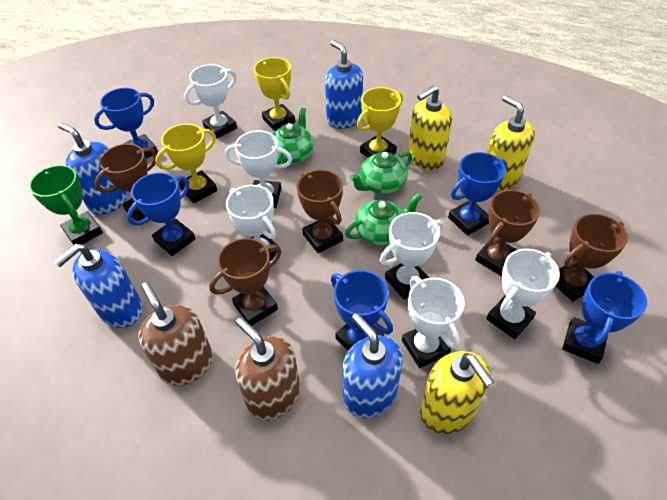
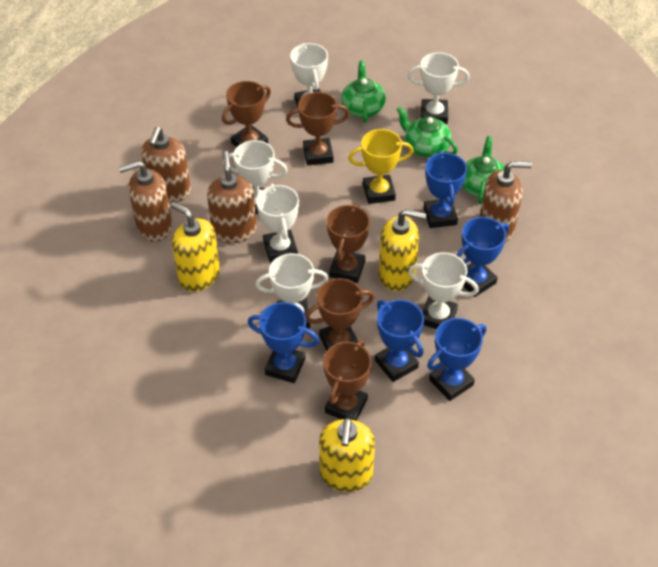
blue soap dispenser: 4 -> 0
brown soap dispenser: 2 -> 4
green trophy: 1 -> 0
yellow trophy: 3 -> 1

